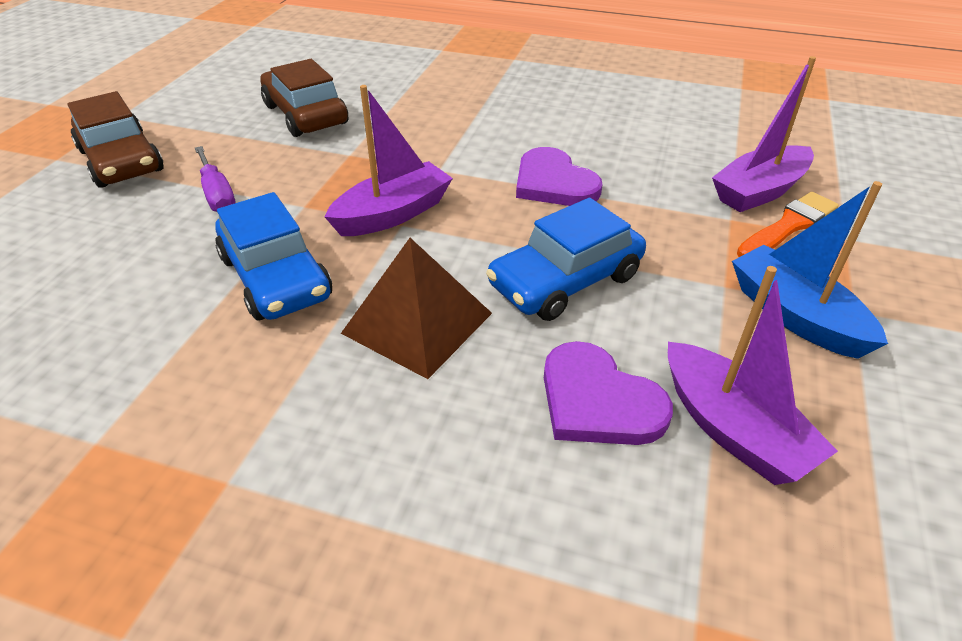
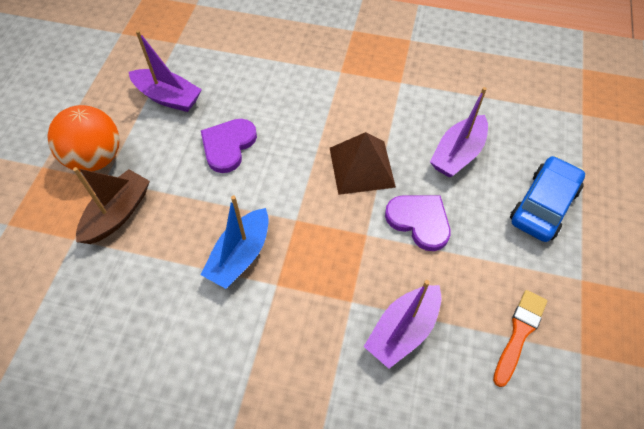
blue car: 2 -> 1
brown boat: 0 -> 1
brown car: 2 -> 0
orange ball: 0 -> 1
purple screwdriver: 1 -> 0

